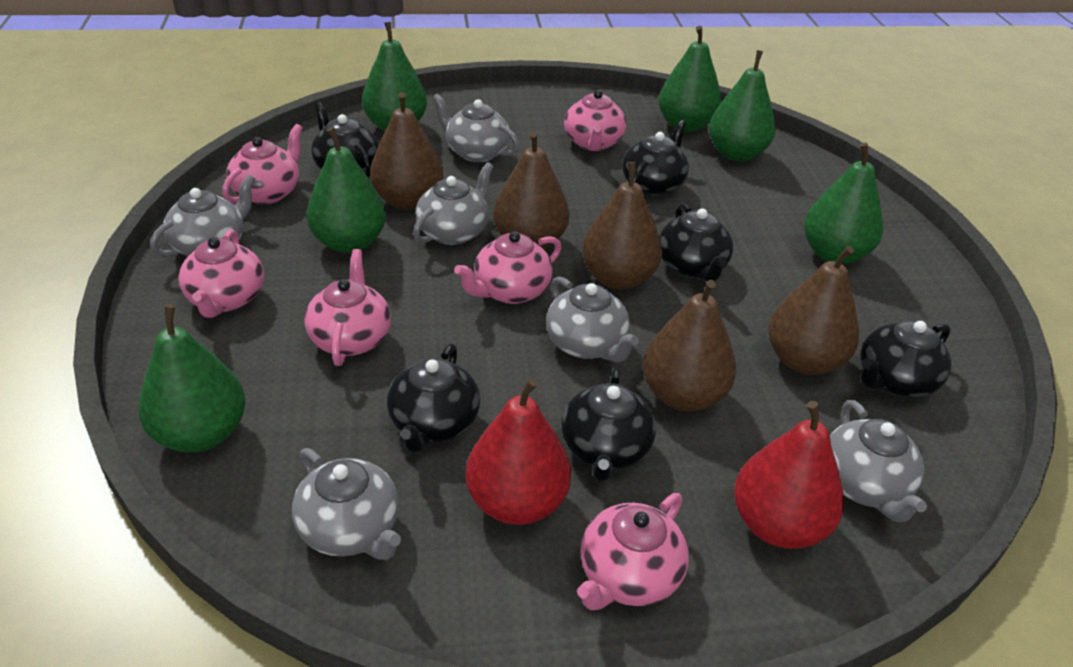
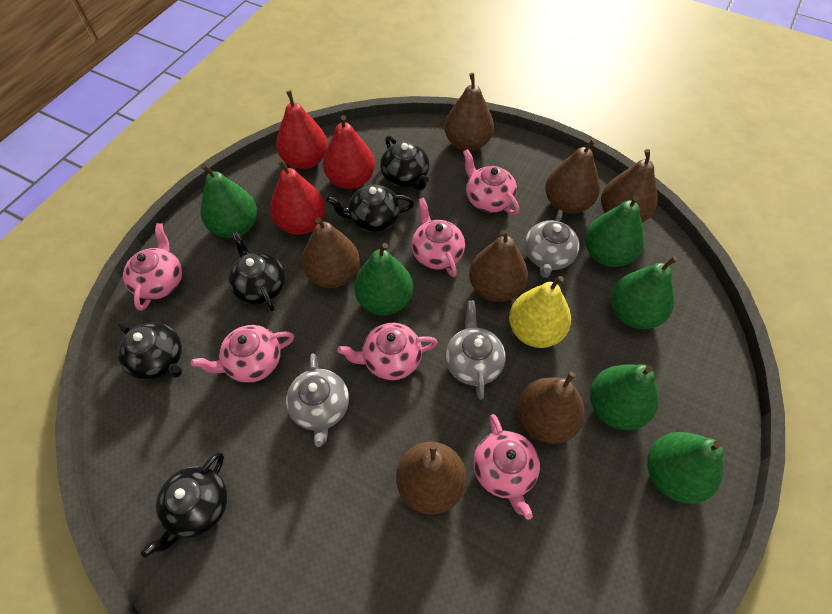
black teapot: 6 -> 5
brown pear: 5 -> 7
grey teapot: 6 -> 3
red pear: 2 -> 3
yellow pear: 0 -> 1

